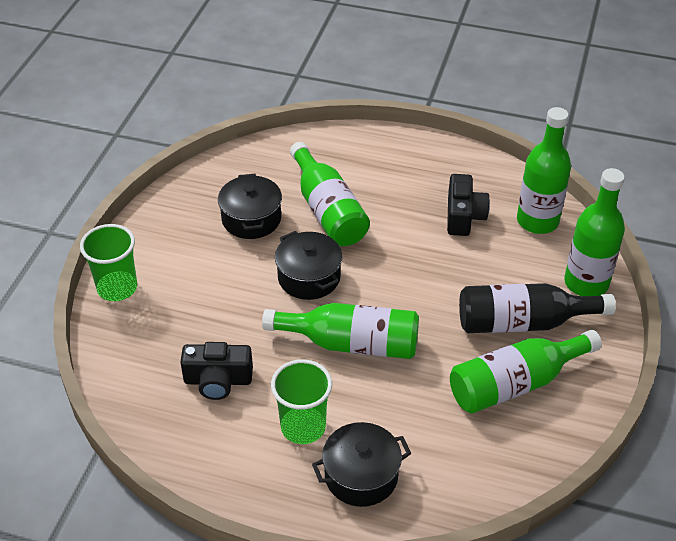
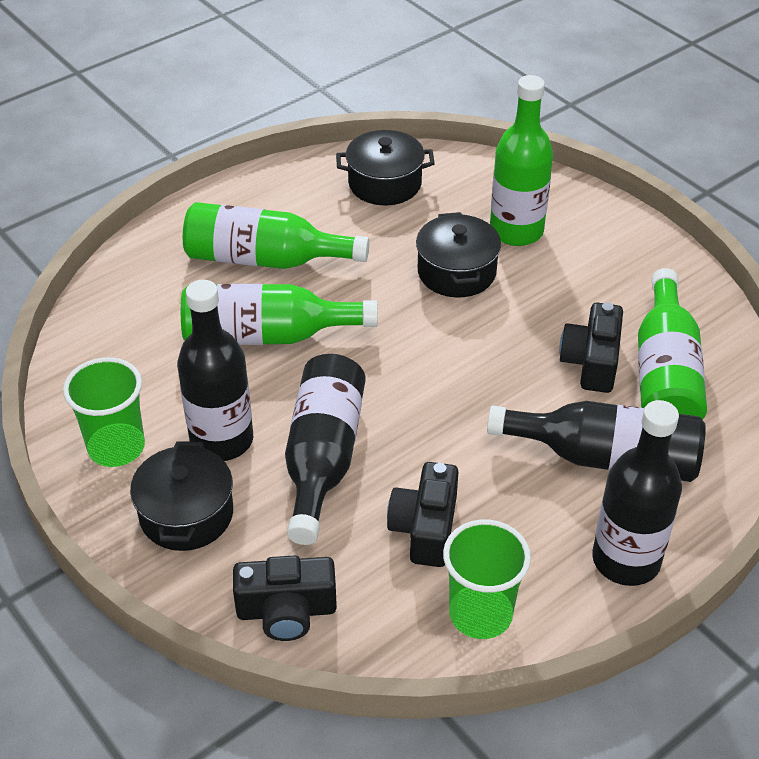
black bottle: 1 -> 4
black camera: 2 -> 3
green bottle: 5 -> 4

